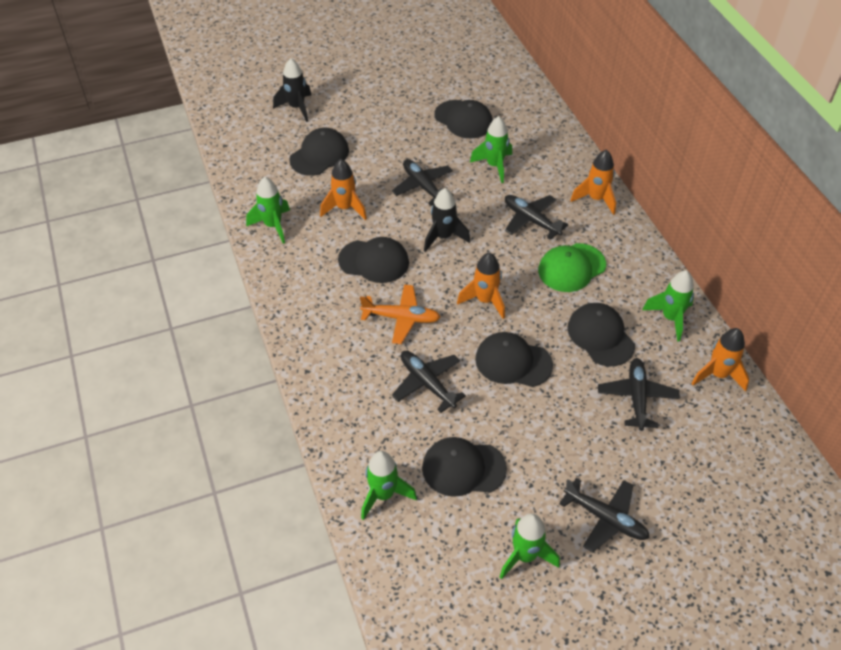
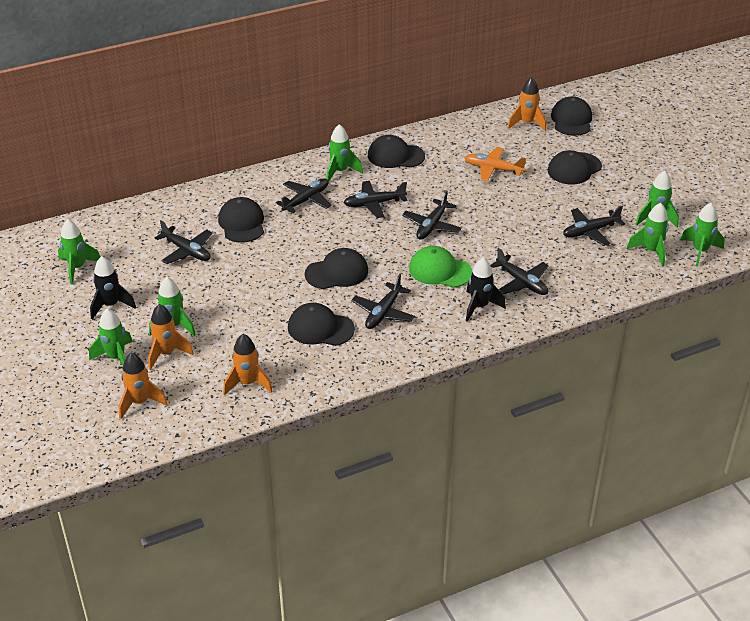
black plane: 5 -> 7
green rocket: 5 -> 7

